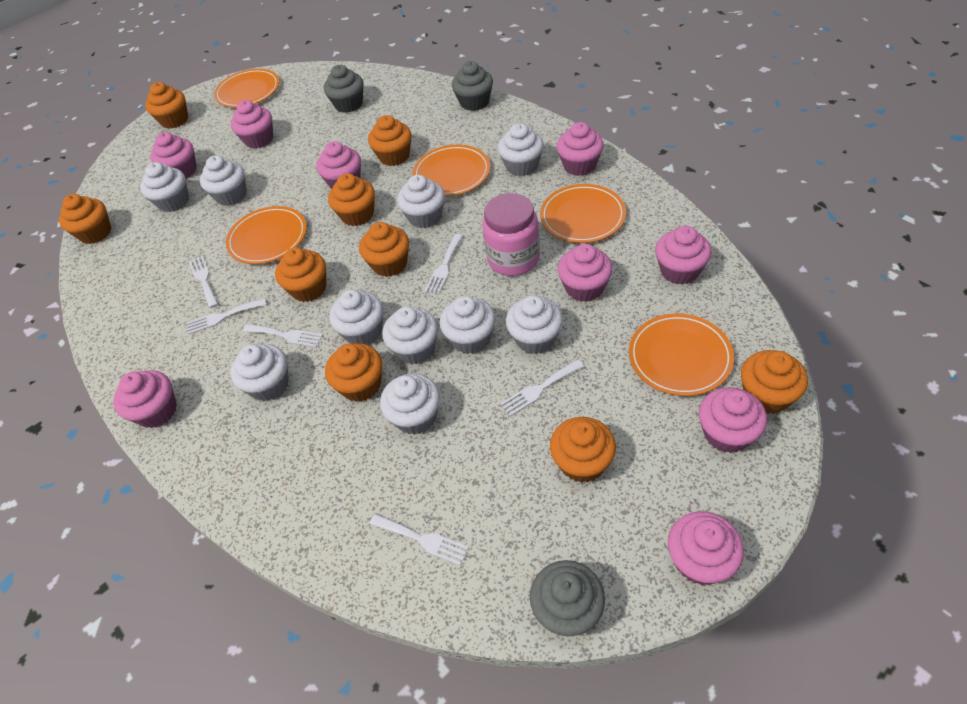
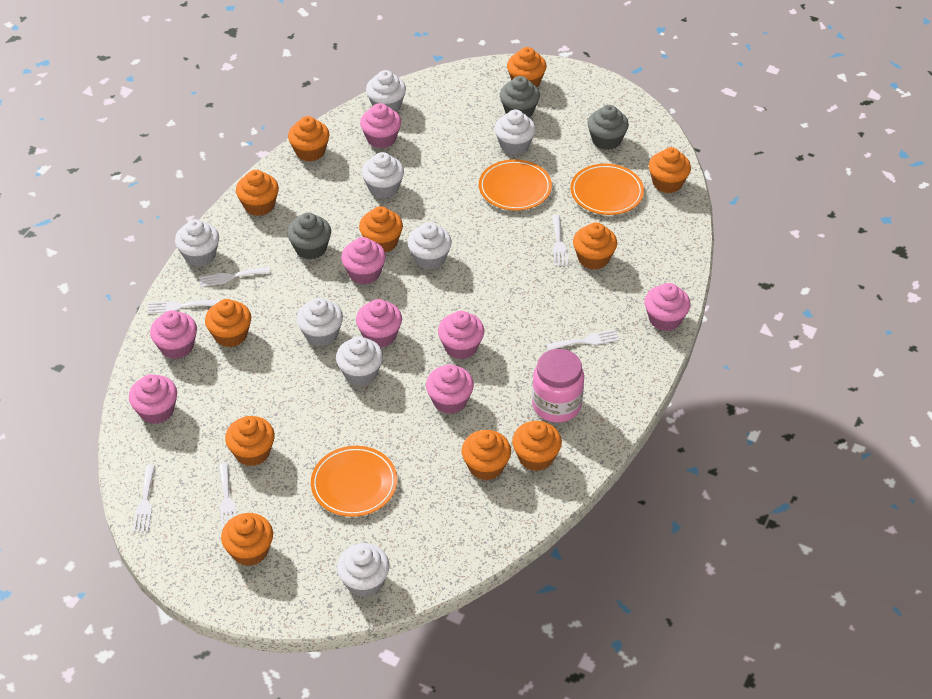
orange cupcake: 9 -> 11
orange plate: 5 -> 3
pink cupcake: 9 -> 8
white cupcake: 10 -> 8

